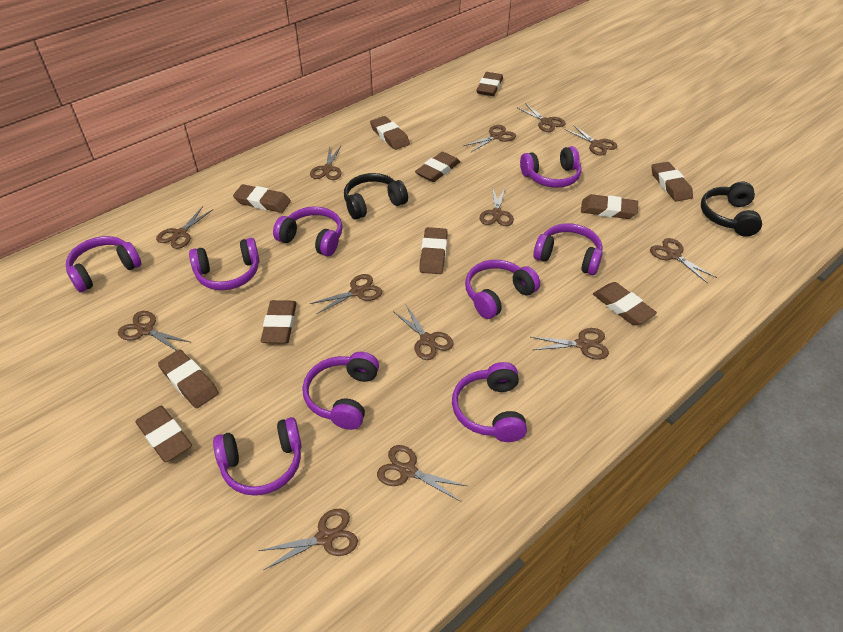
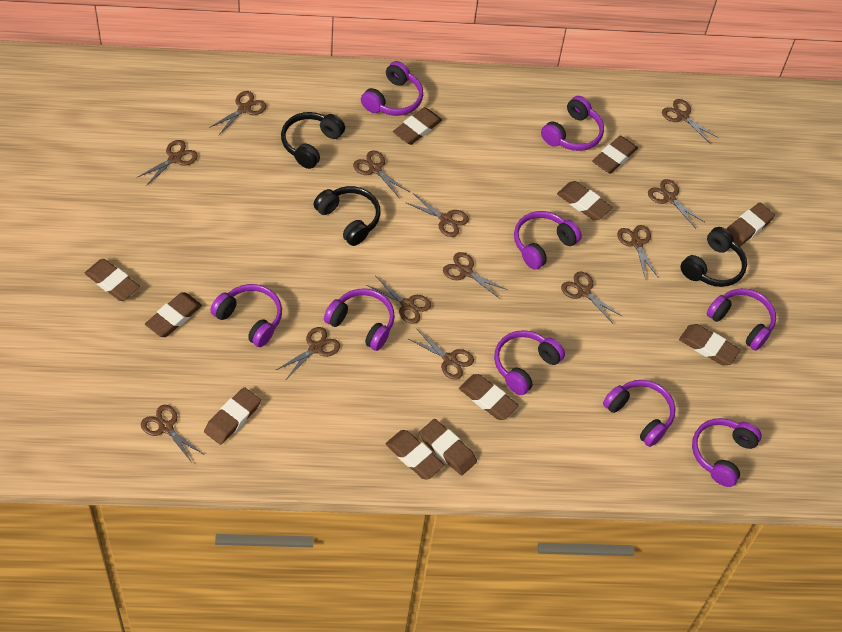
black headphones: 2 -> 3

